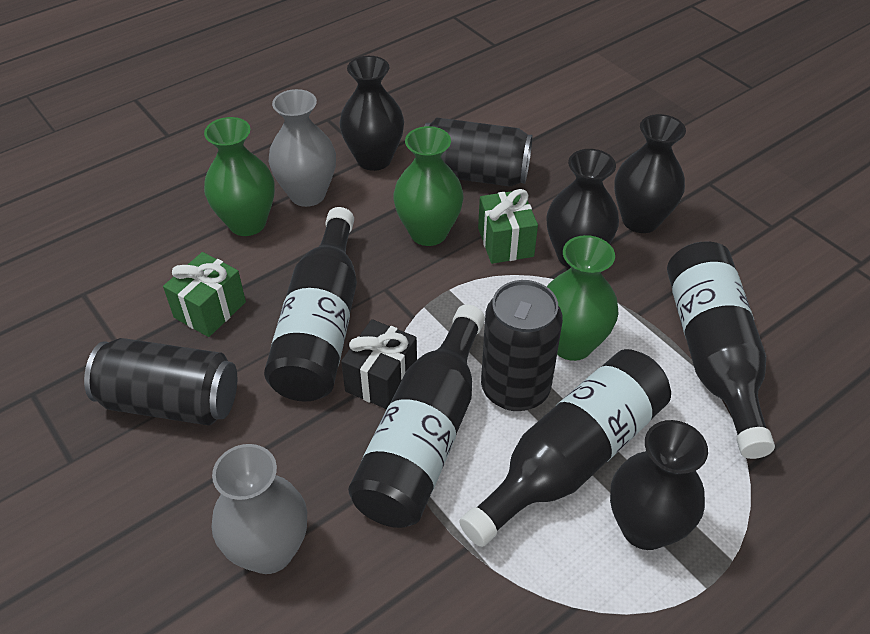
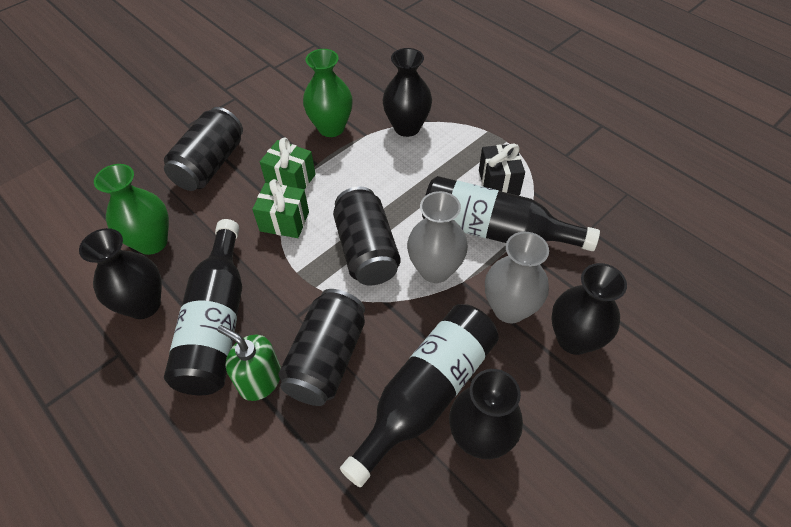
black bottle: 4 -> 3
green soap dispenser: 0 -> 1
green vase: 3 -> 2

